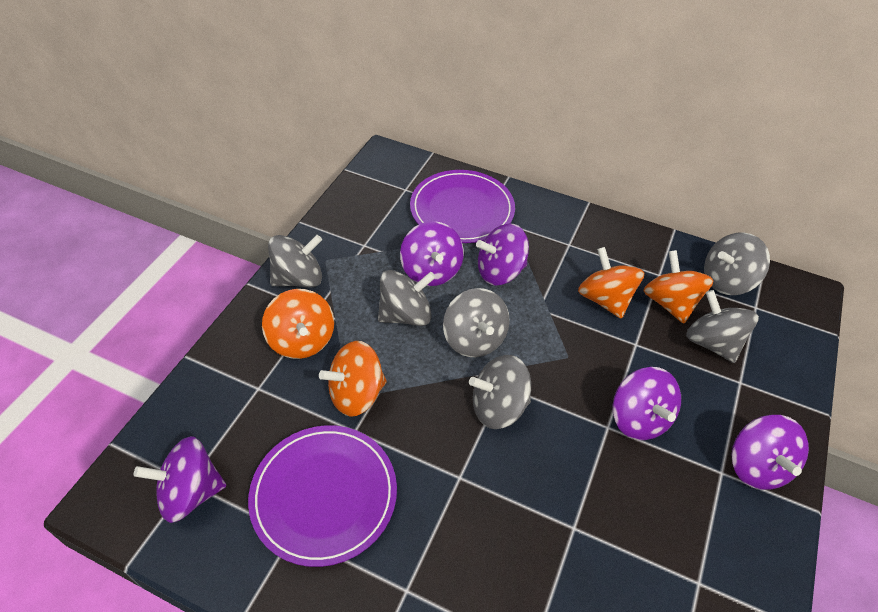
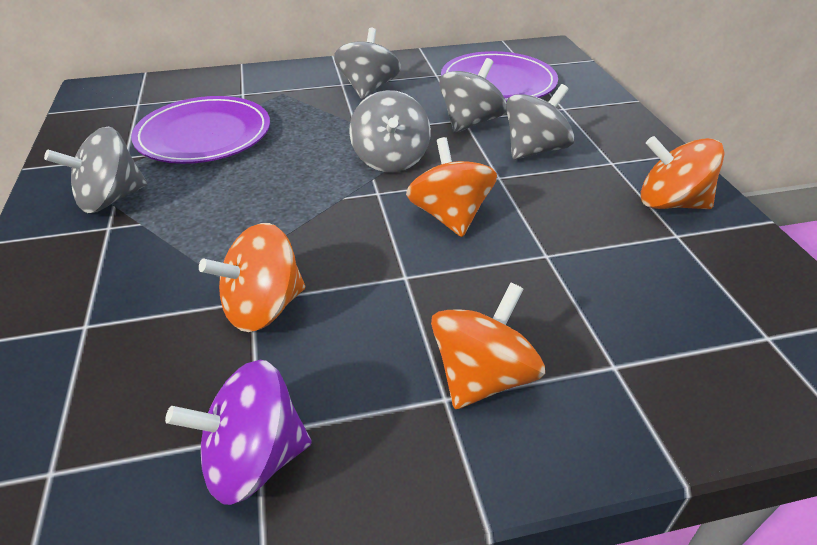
grey spinning top: 6 -> 5
purple spinning top: 5 -> 1

